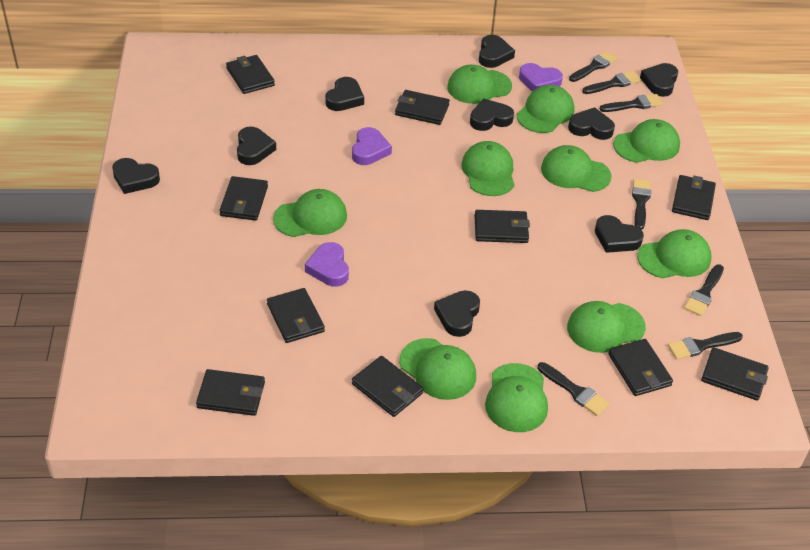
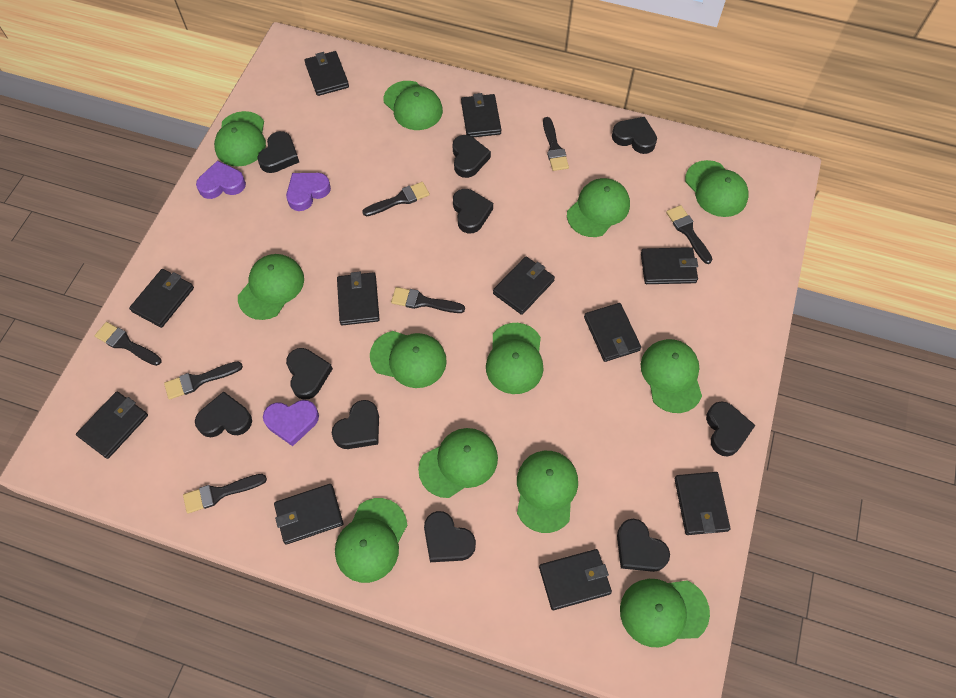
black heart: 9 -> 10
black wallet: 10 -> 11
green cap: 10 -> 12

